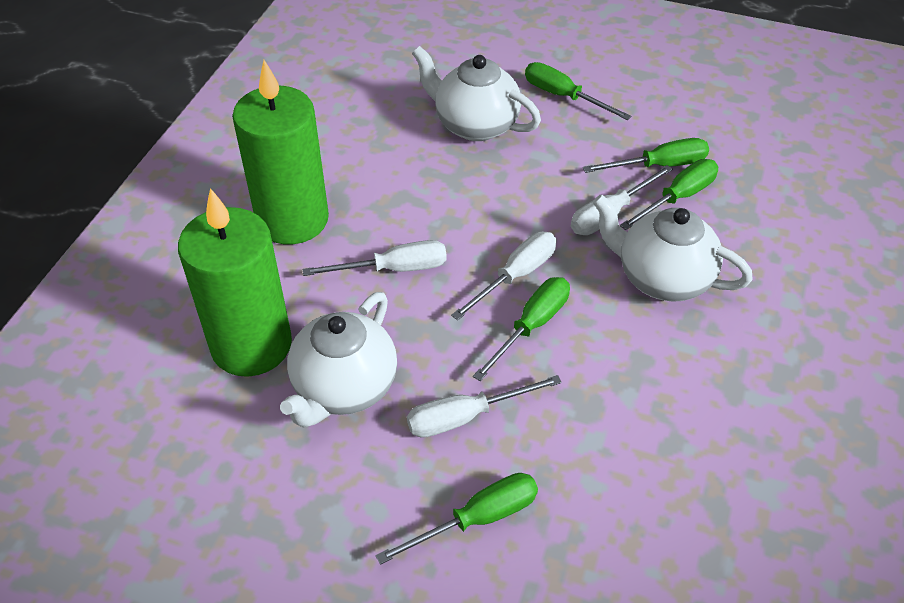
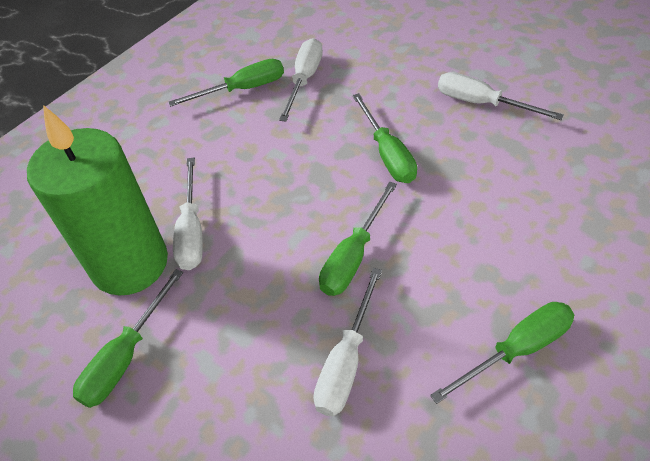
green candle: 2 -> 1
white teapot: 3 -> 0

